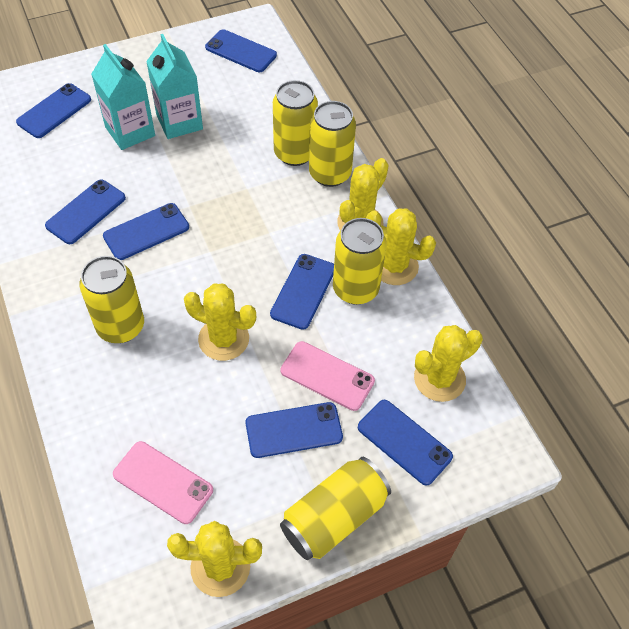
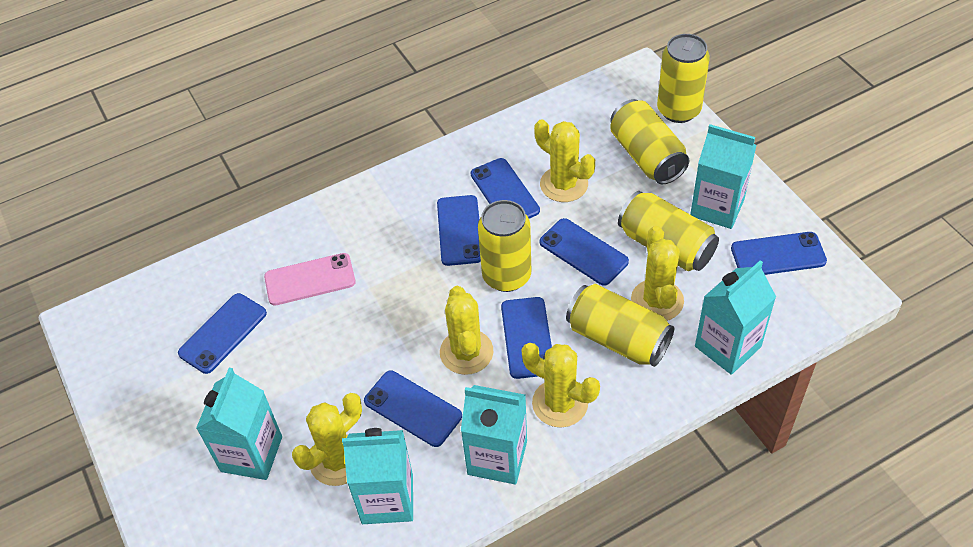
pink phone: 2 -> 1
turquoise carton: 2 -> 5

